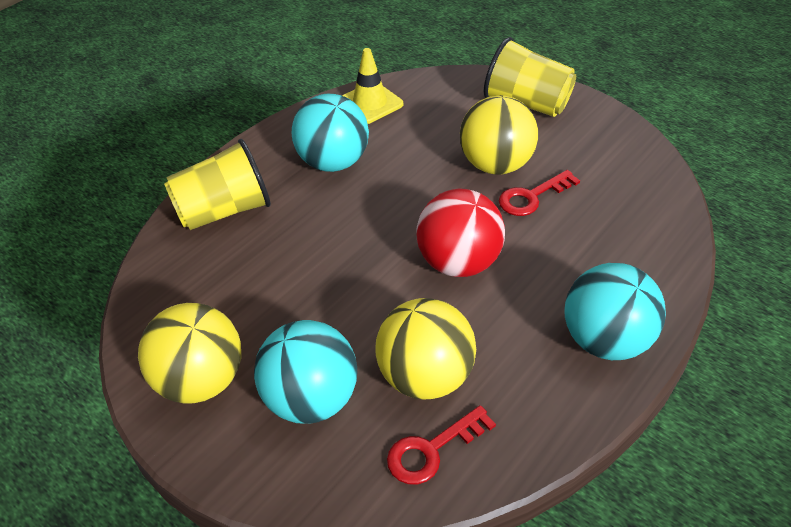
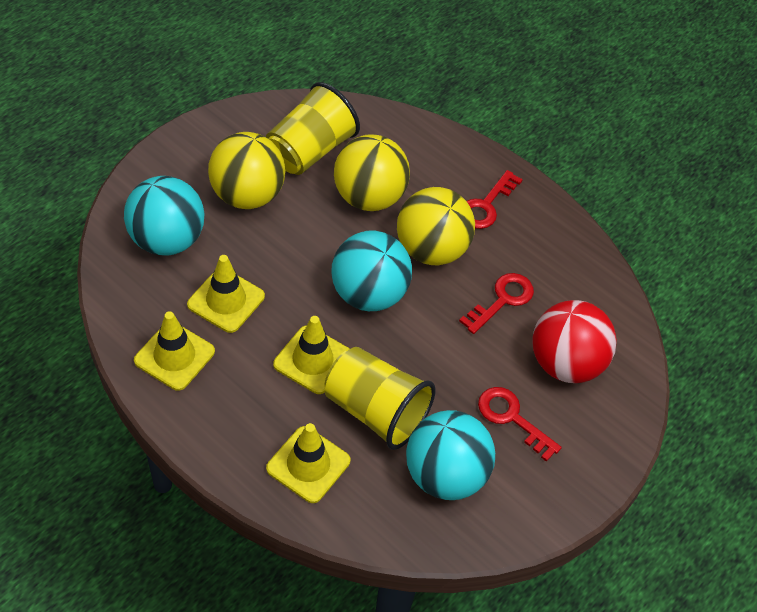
red key: 2 -> 3
yellow traffic cone: 1 -> 4

